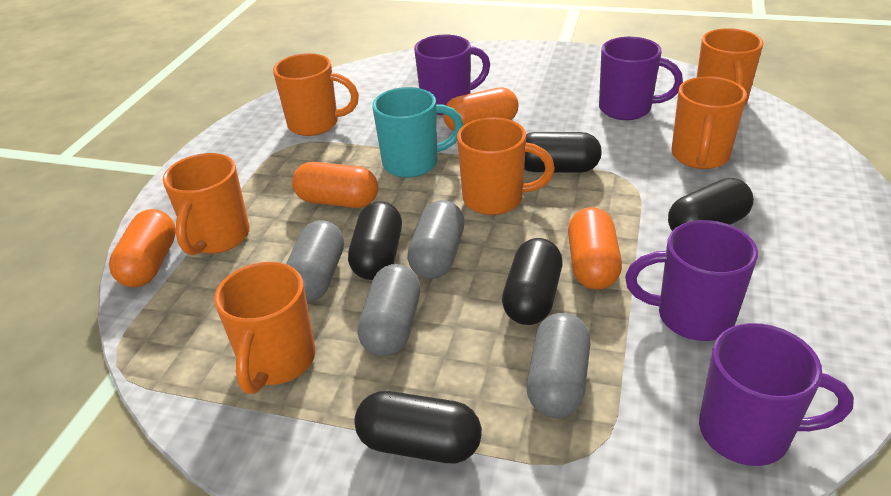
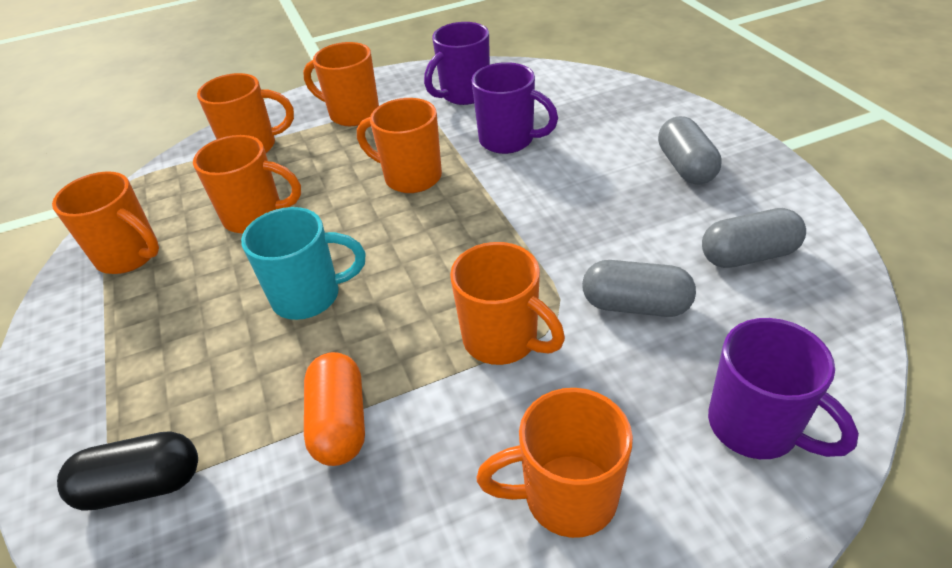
black capsule: 5 -> 1
grey capsule: 4 -> 3
orange capsule: 4 -> 1
orange mug: 6 -> 7
purple mug: 4 -> 3

